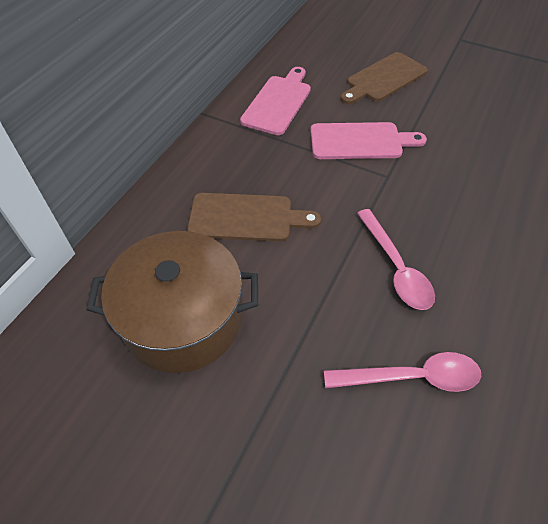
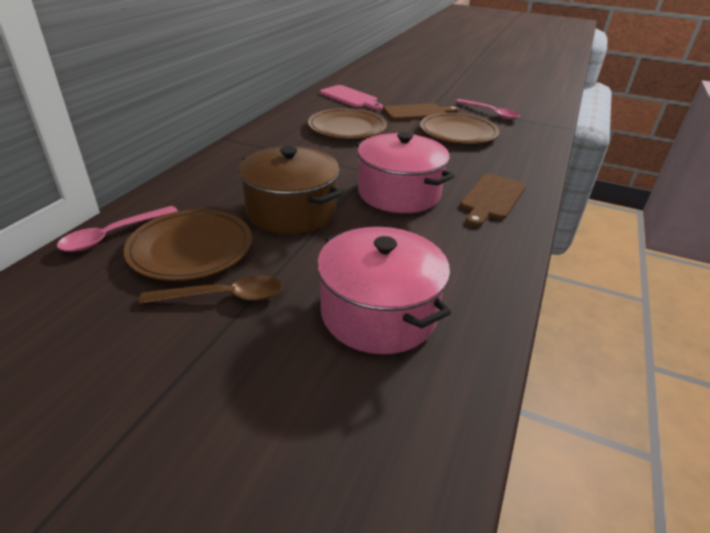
brown plate: 0 -> 3
brown spoon: 0 -> 1
pink cutting board: 2 -> 1
pink pot: 0 -> 2

